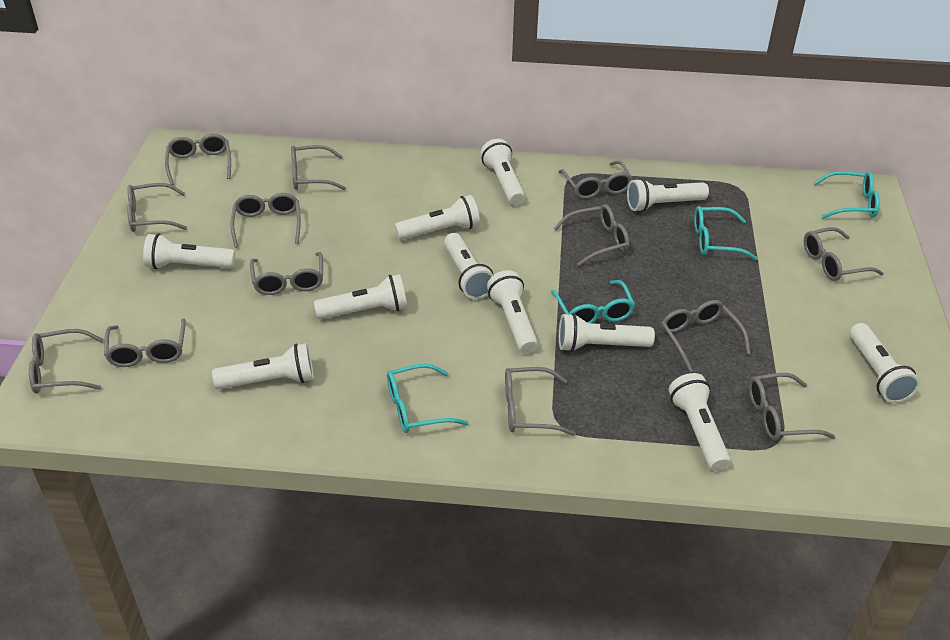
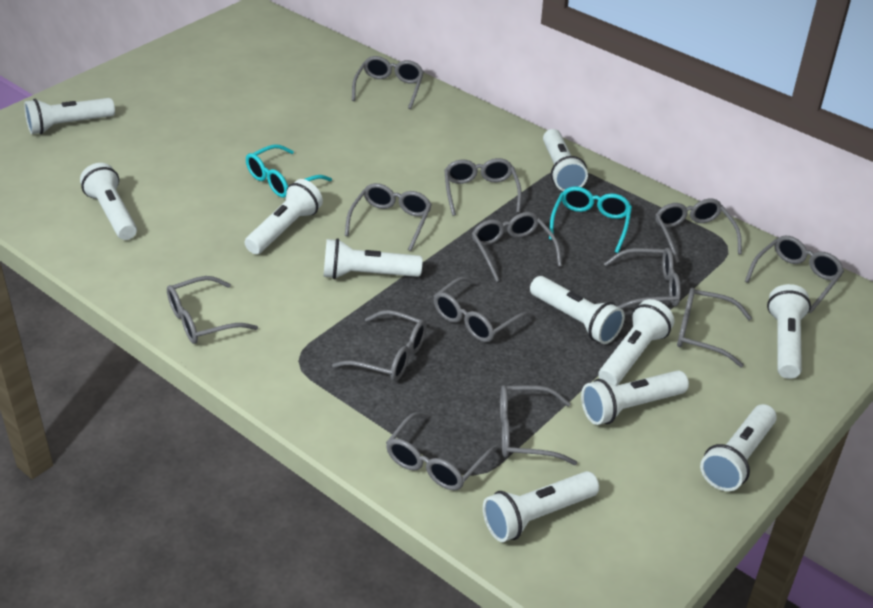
turquoise glasses: 4 -> 2

